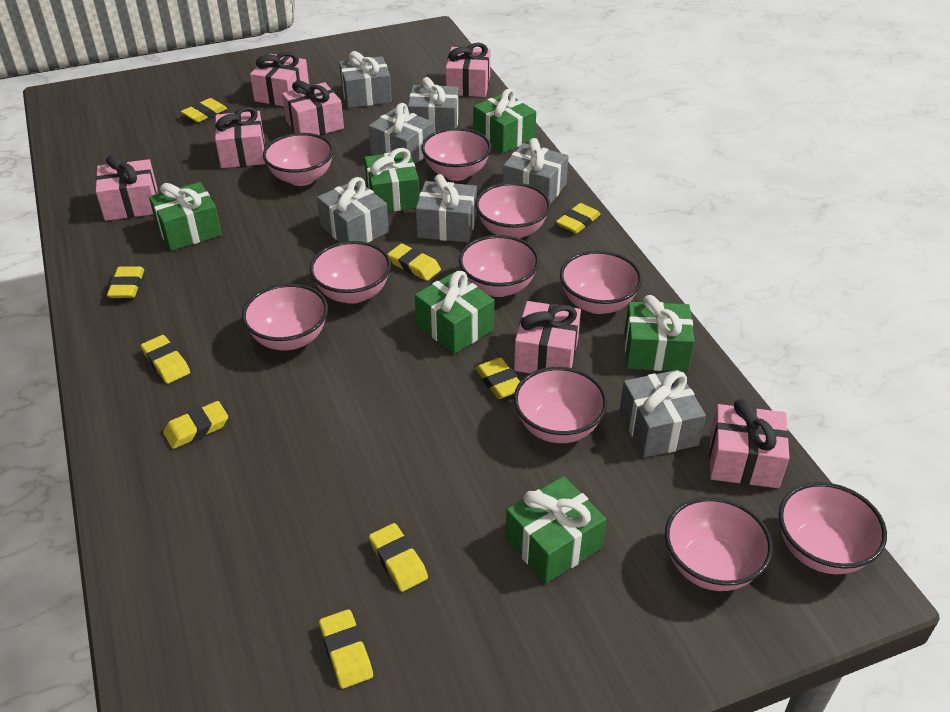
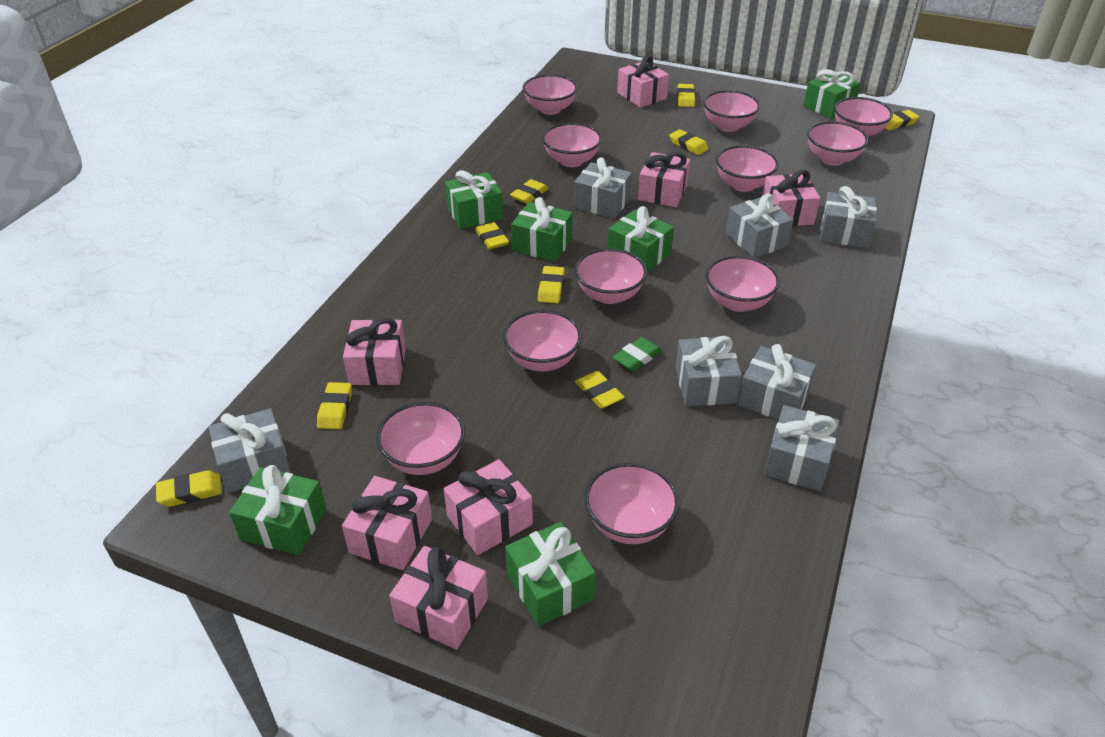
green eraser: 0 -> 1
pink bowl: 10 -> 11

